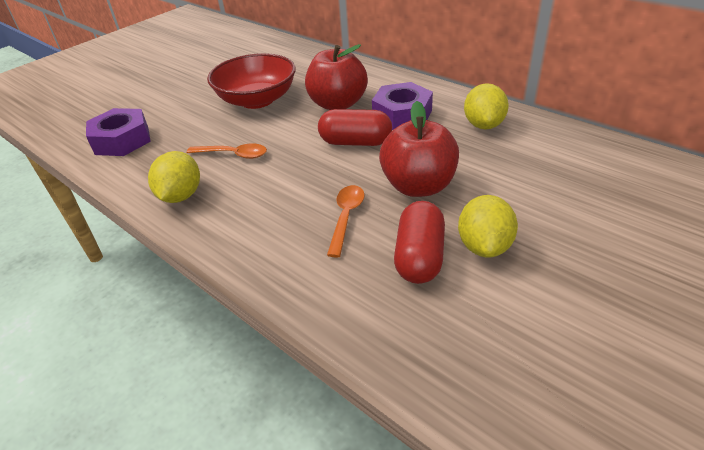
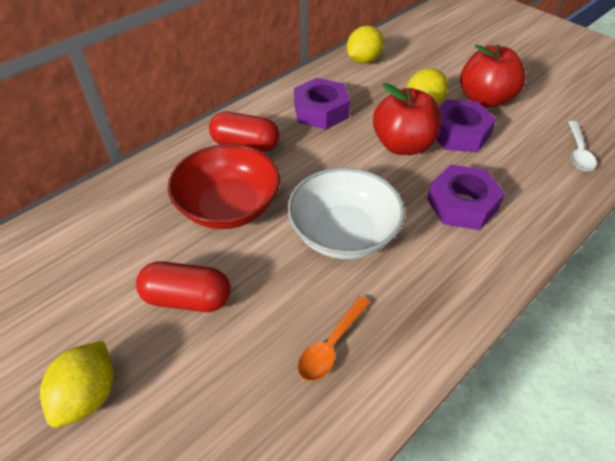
orange spoon: 2 -> 1
purple nut: 2 -> 3
white bowl: 0 -> 1
white spoon: 0 -> 1

